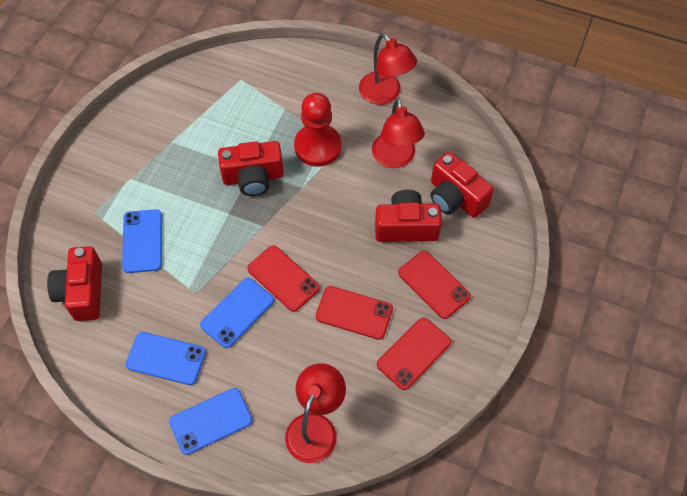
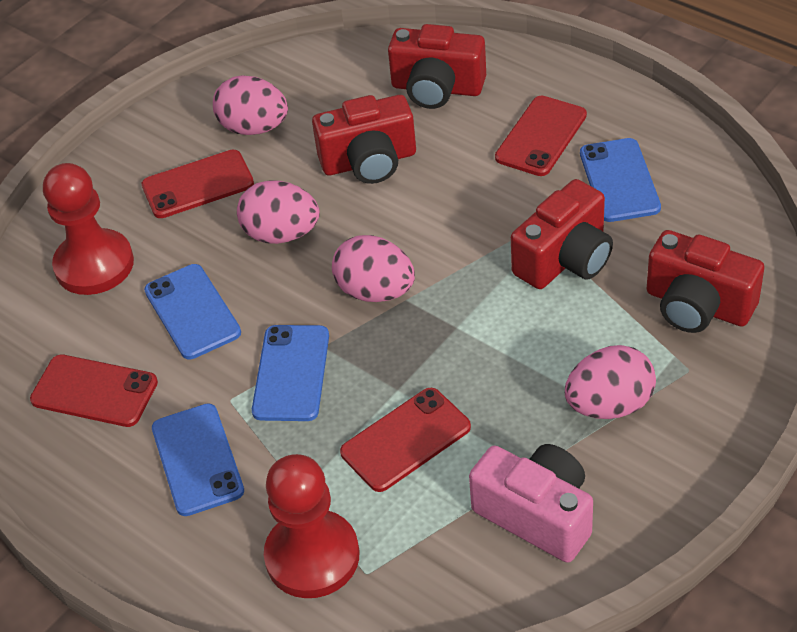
pink camera: 0 -> 1
pink egg: 0 -> 4
red lamp: 3 -> 0
red pawn: 1 -> 2

